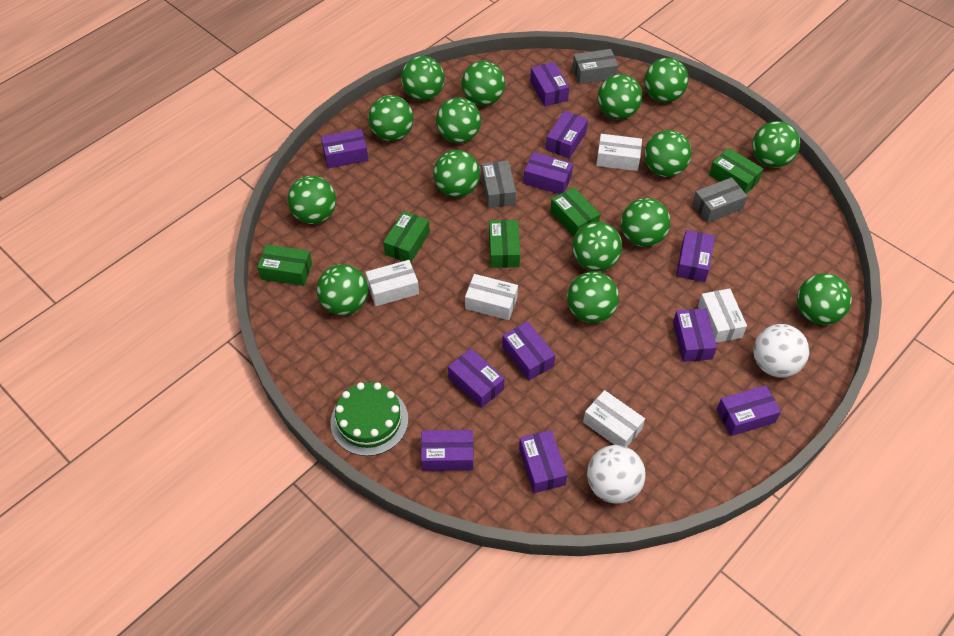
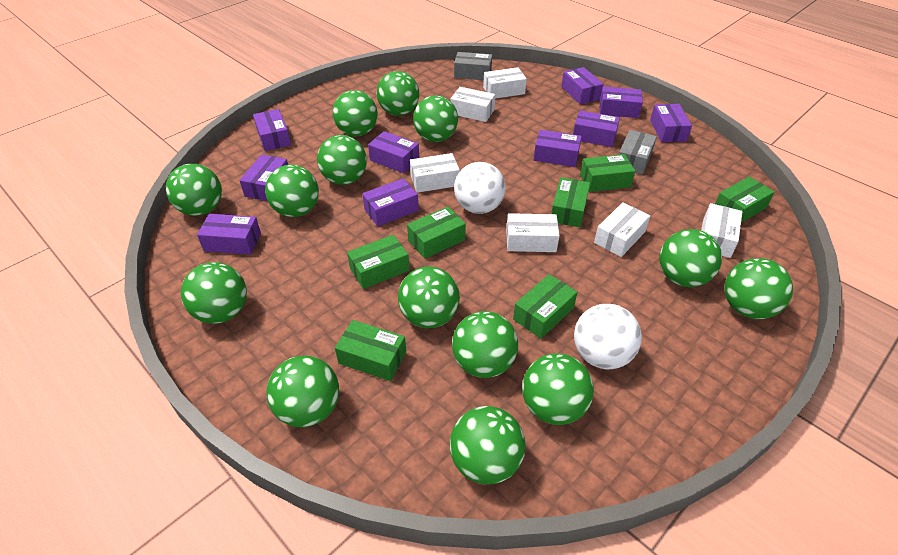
green ball: 15 -> 14
green box: 5 -> 7
green cake: 1 -> 0
grey box: 3 -> 2
purple box: 11 -> 10
white box: 5 -> 6

